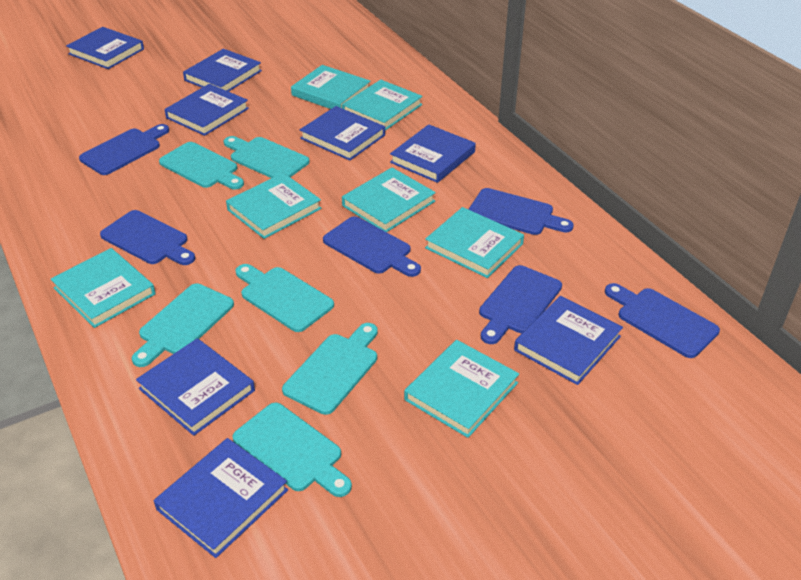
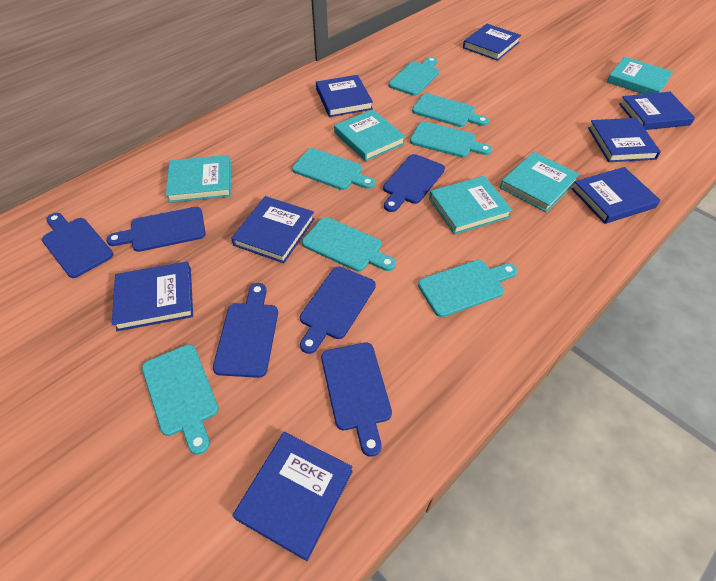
turquoise book: 7 -> 5
turquoise cutting board: 6 -> 7

